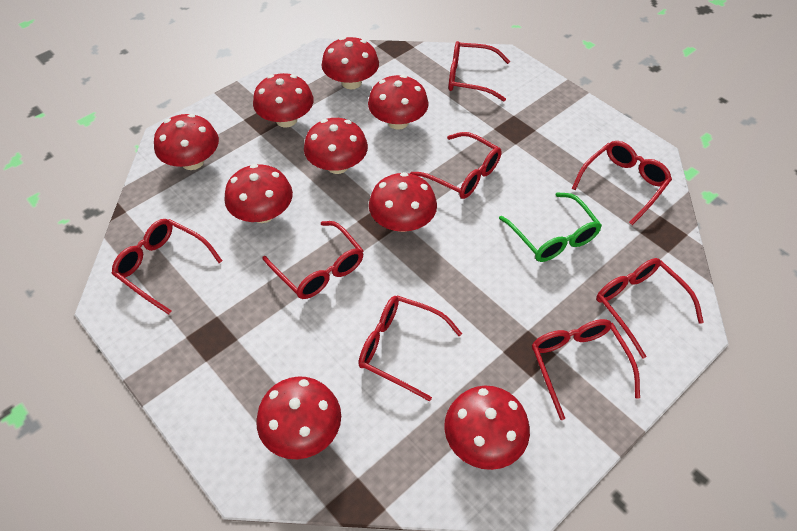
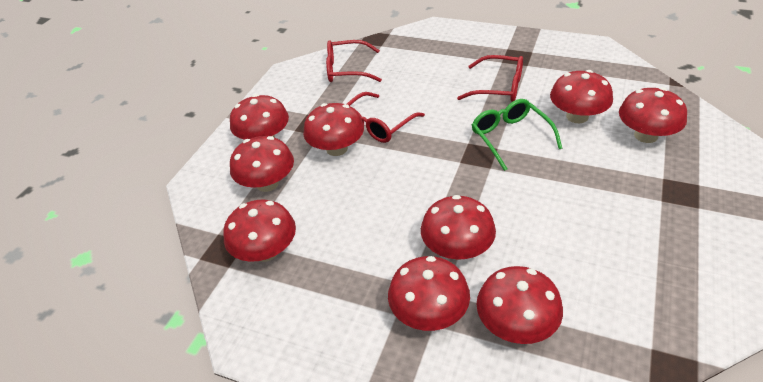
red glasses: 8 -> 3

